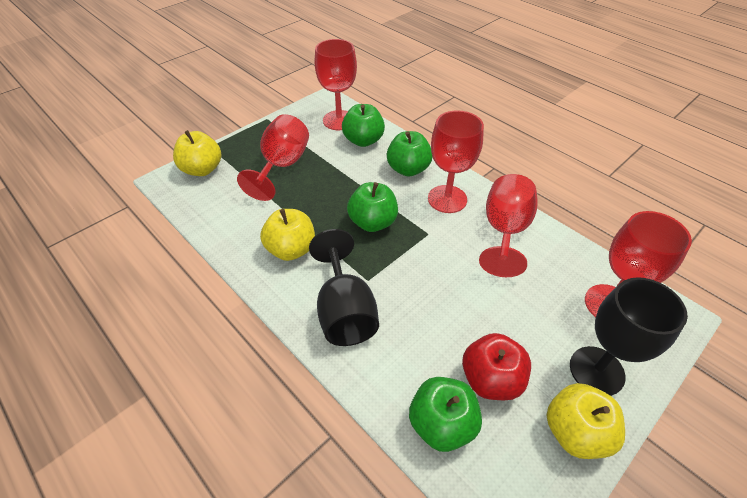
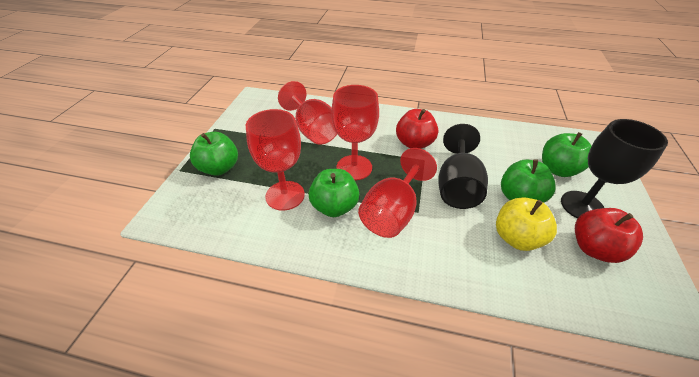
red apple: 1 -> 2
red goblet: 5 -> 4
yellow apple: 3 -> 1

